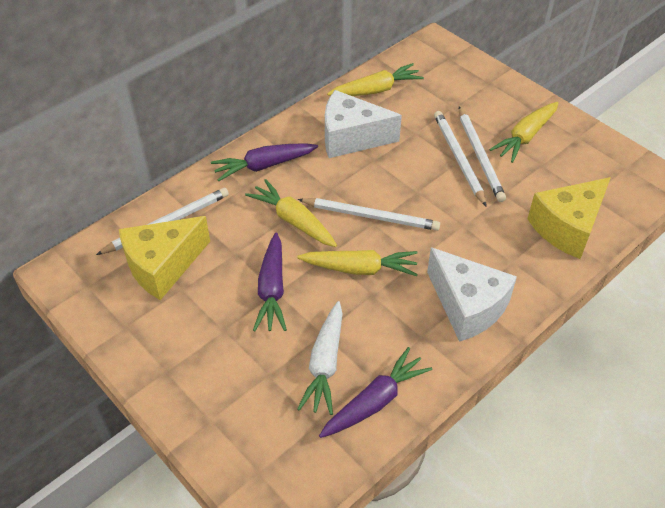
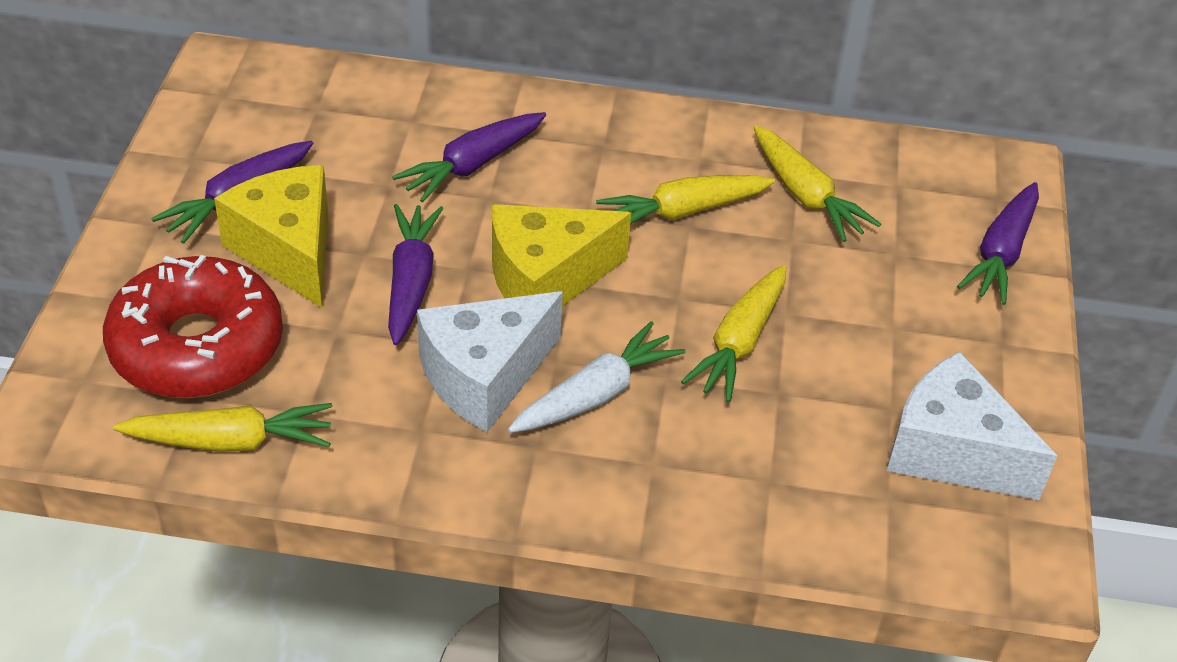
purple carrot: 3 -> 4
red donut: 0 -> 1
white pencil: 4 -> 0

